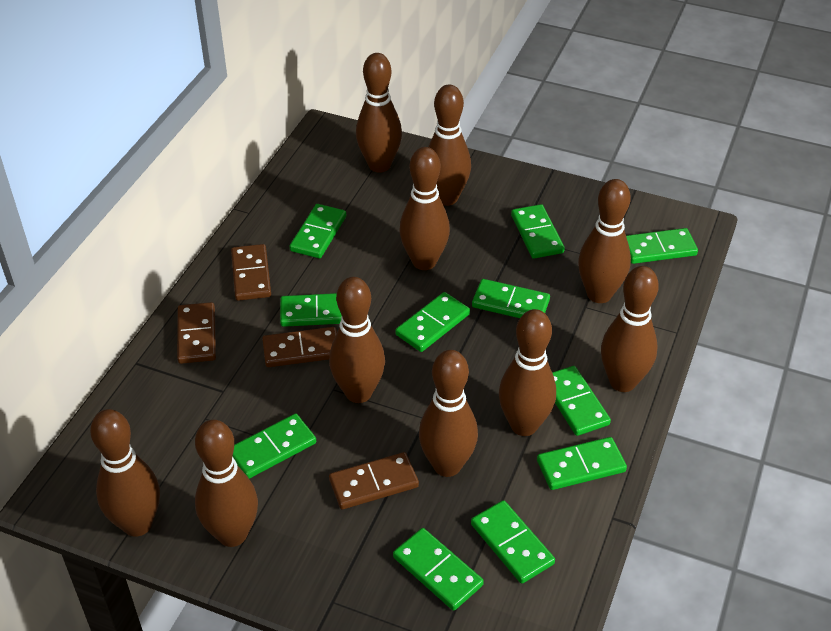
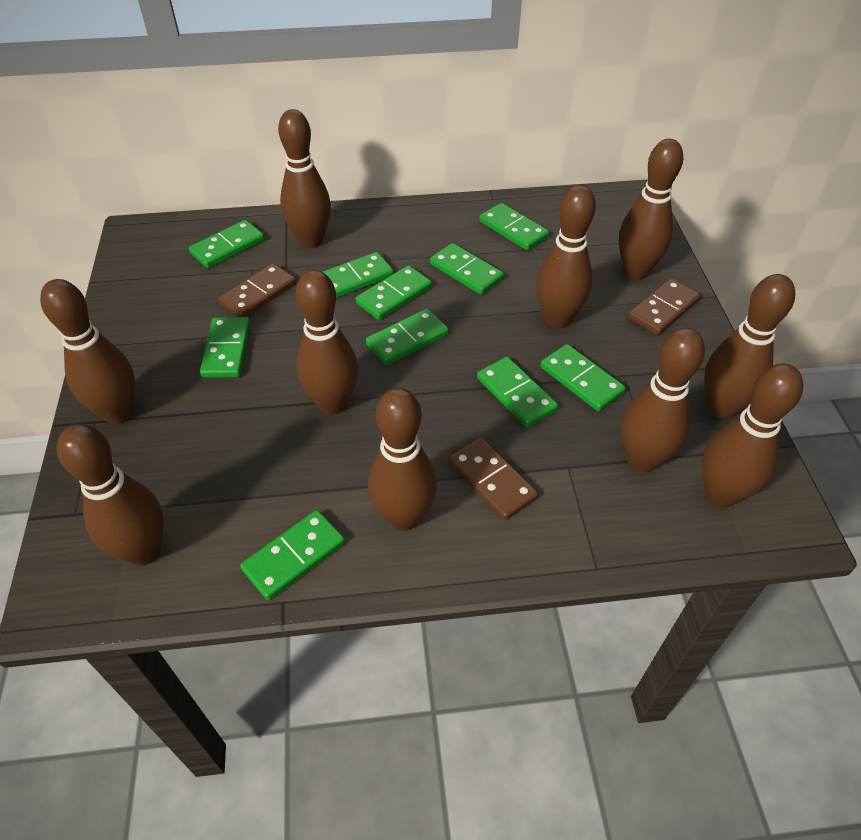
brown domino: 4 -> 3
green domino: 11 -> 10

